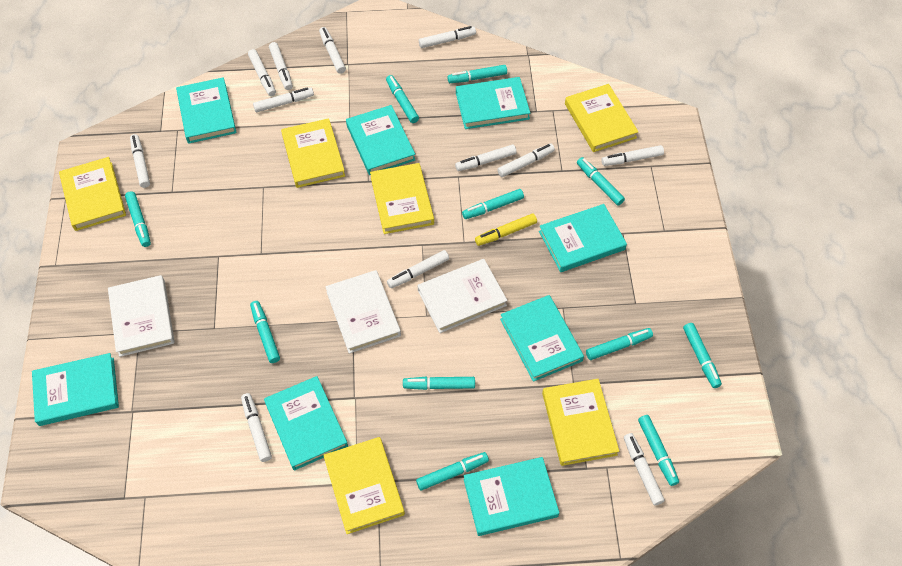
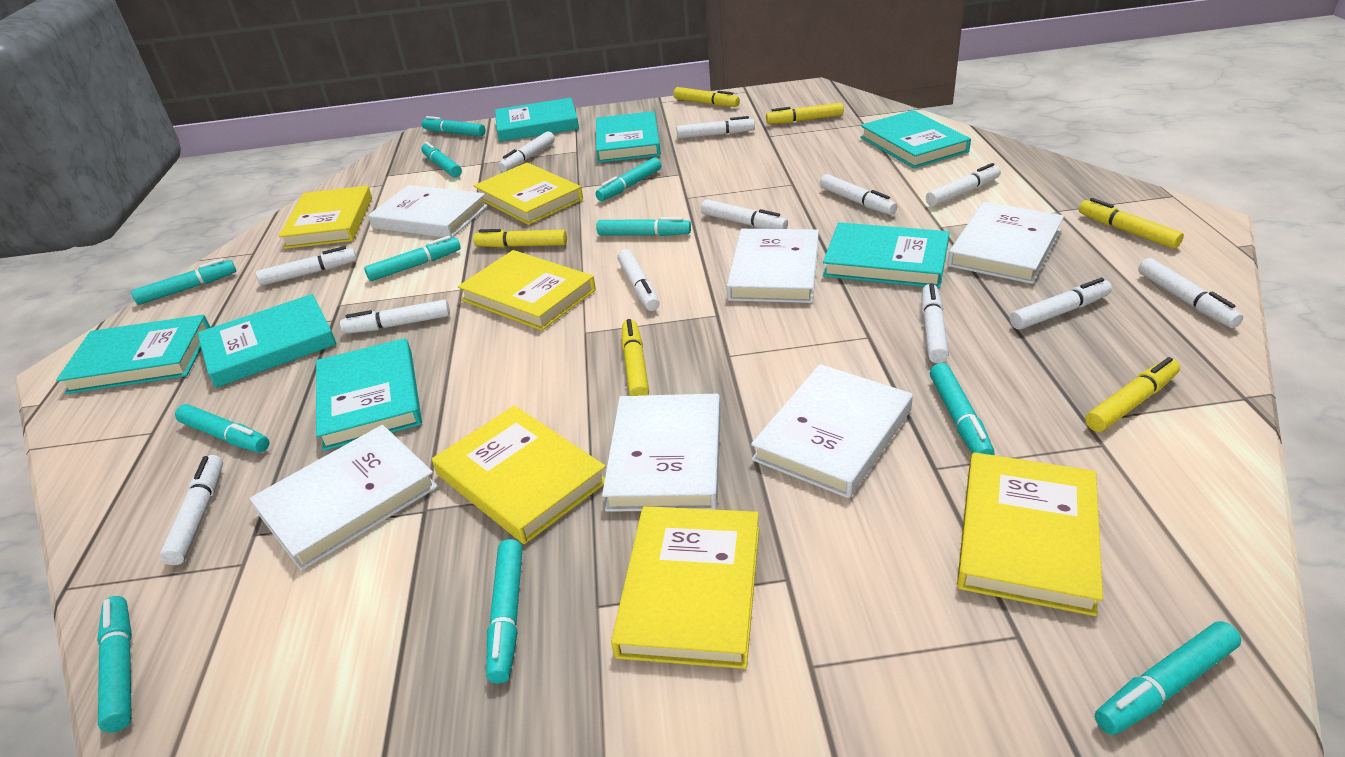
turquoise book: 8 -> 7
white book: 3 -> 6
yellow marker: 1 -> 6

